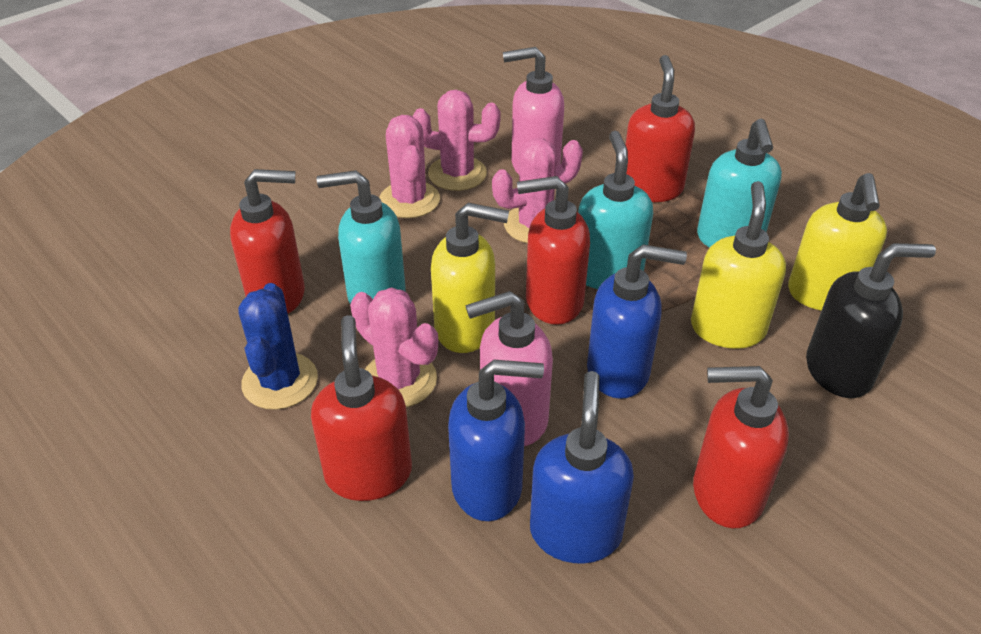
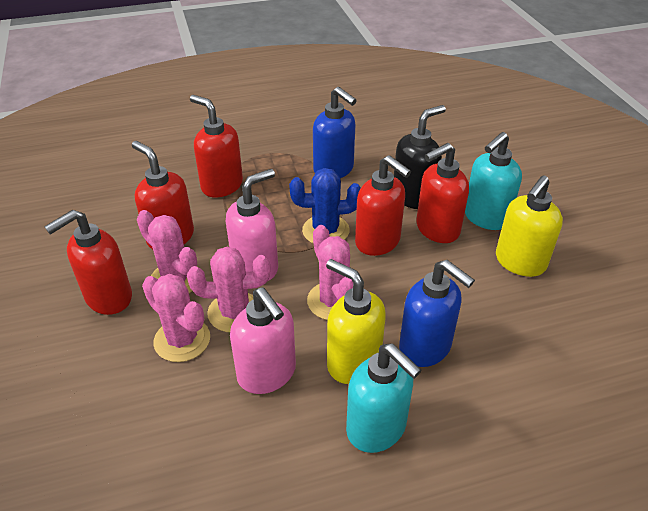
blue soap dispenser: 3 -> 2
turquoise soap dispenser: 3 -> 2
yellow soap dispenser: 3 -> 2

